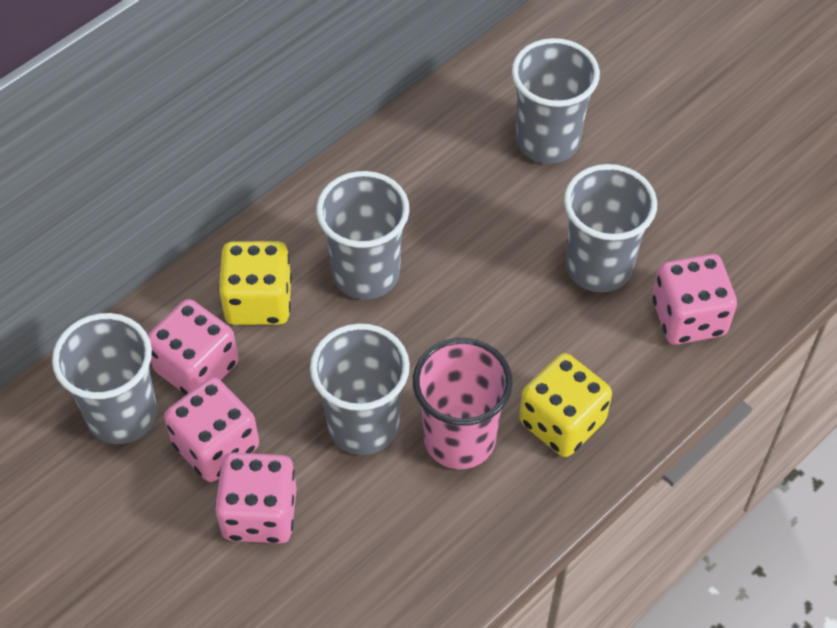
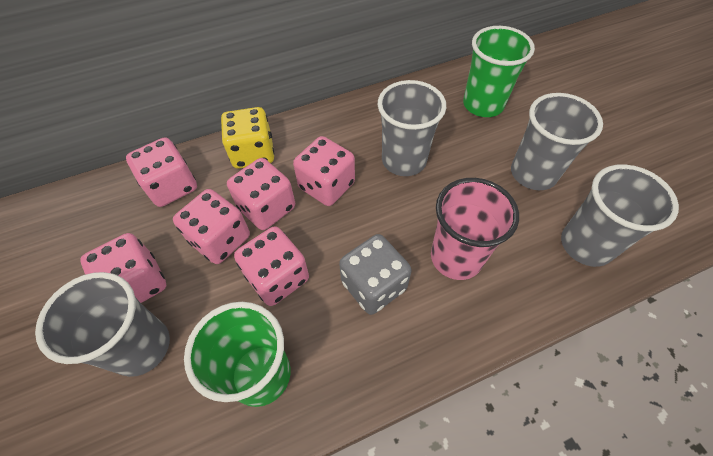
green cup: 0 -> 2
grey cup: 5 -> 4
grey dice: 0 -> 1
pink dice: 4 -> 6
yellow dice: 2 -> 1

